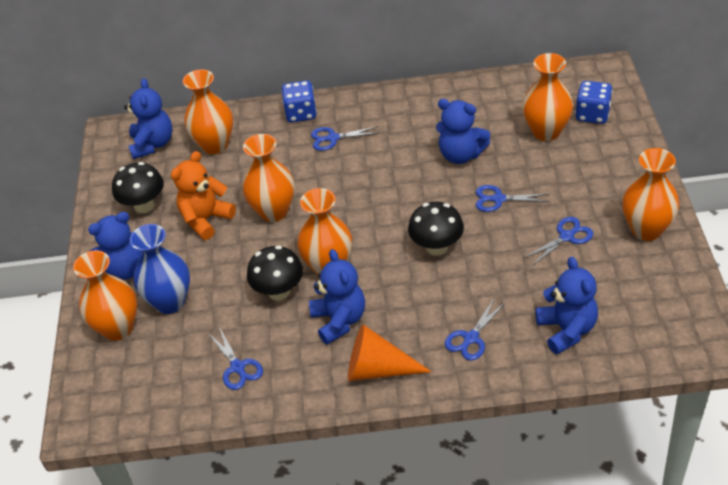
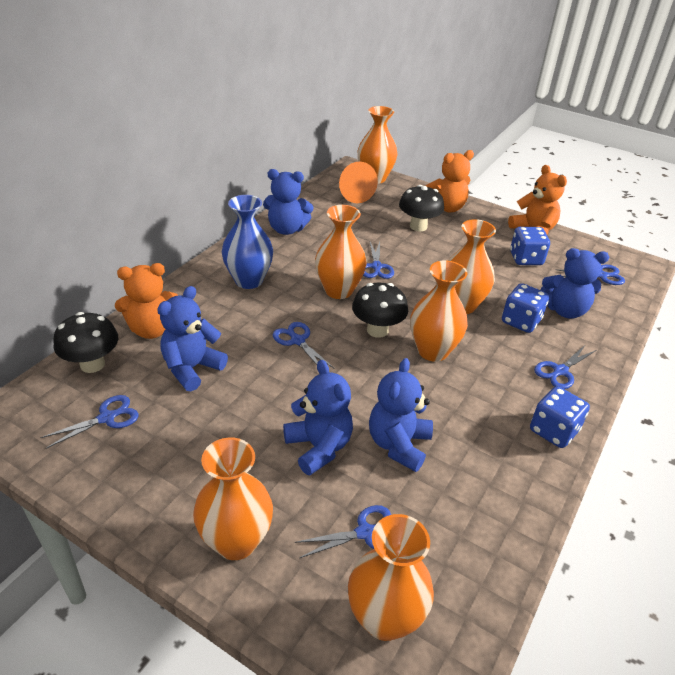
blue dice: 2 -> 3
blue scissors: 5 -> 6
orange teddy bear: 1 -> 3

